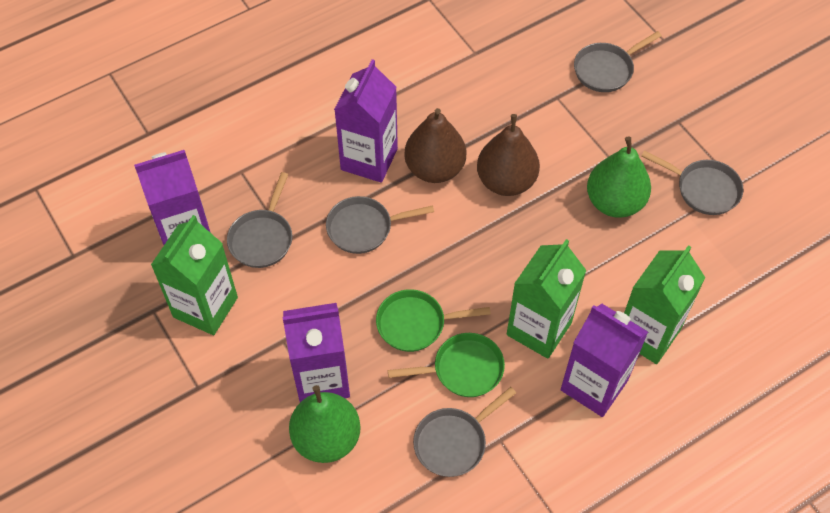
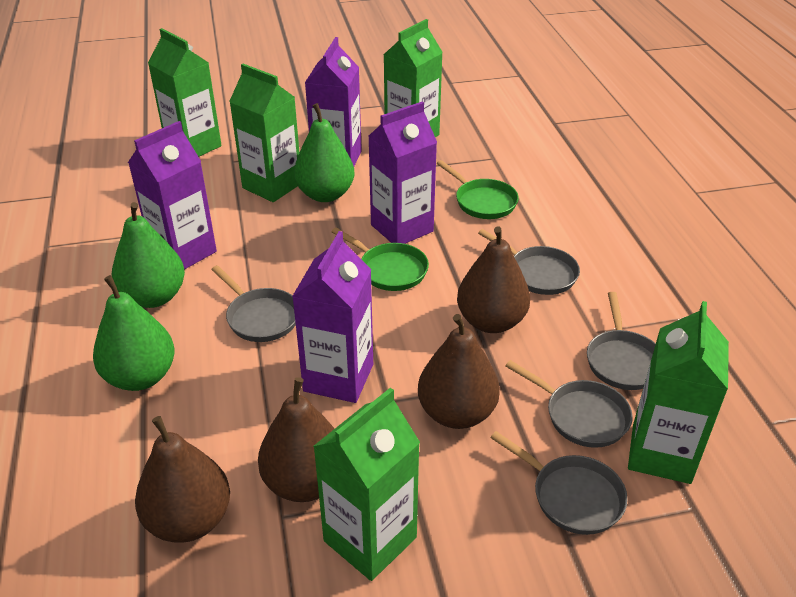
brown pear: 2 -> 4
green carton: 3 -> 5
green pear: 2 -> 3

